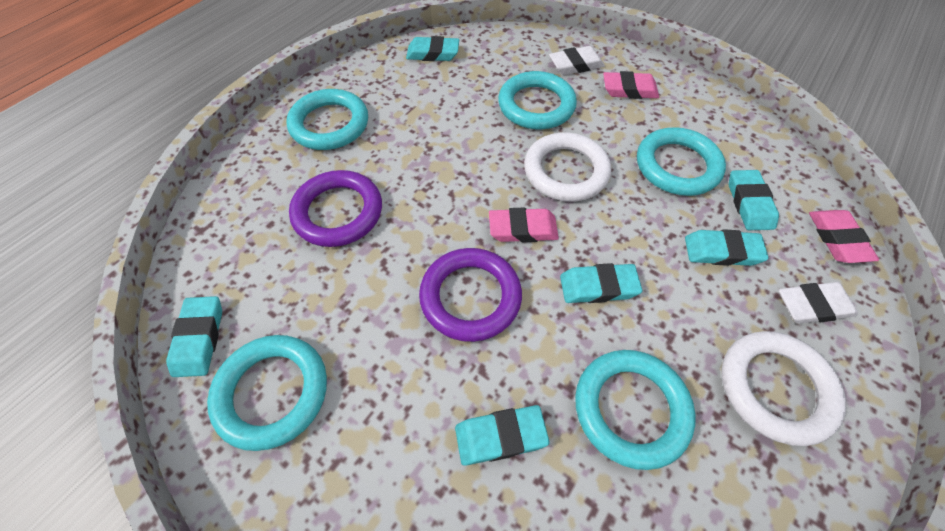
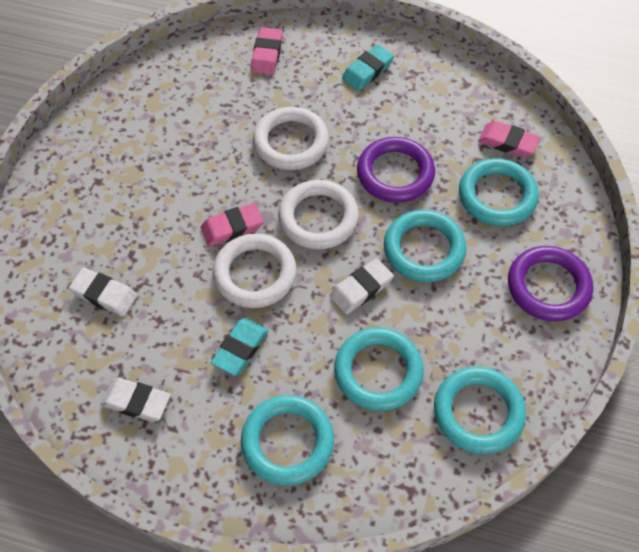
turquoise eraser: 6 -> 2
white eraser: 2 -> 3
white ring: 2 -> 3

